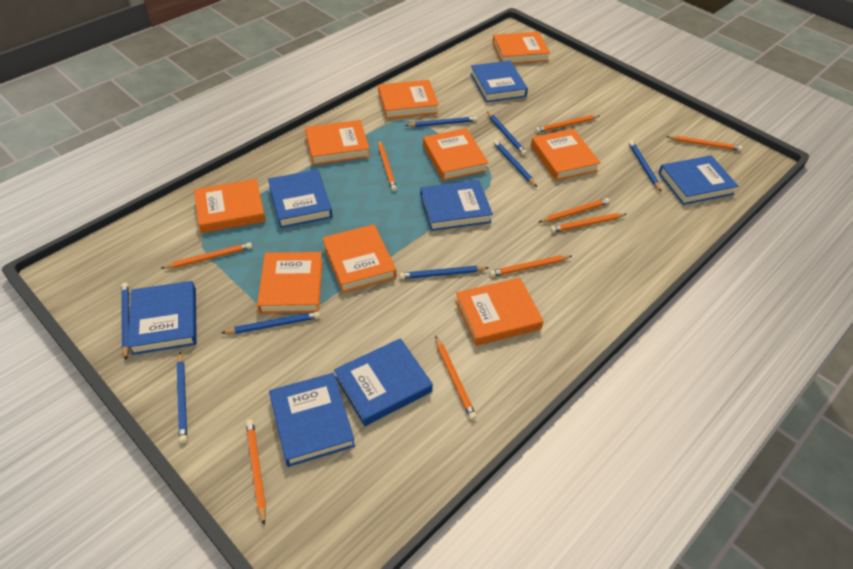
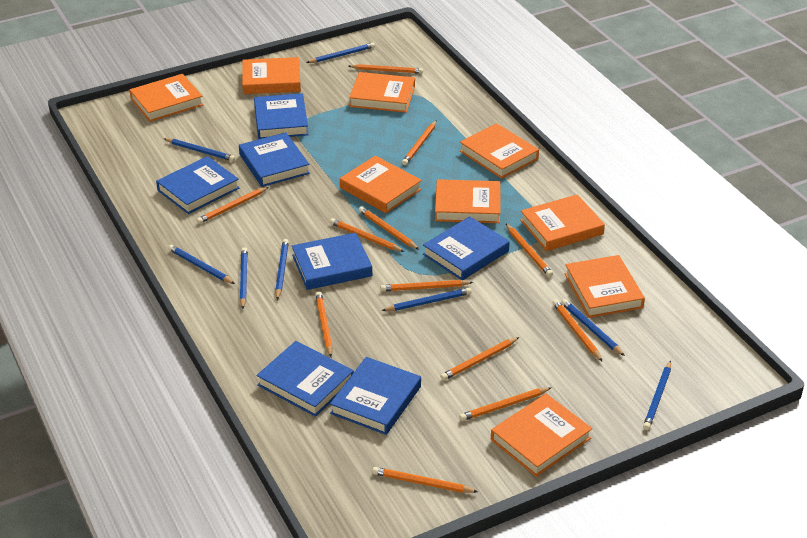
orange pencil: 9 -> 12

